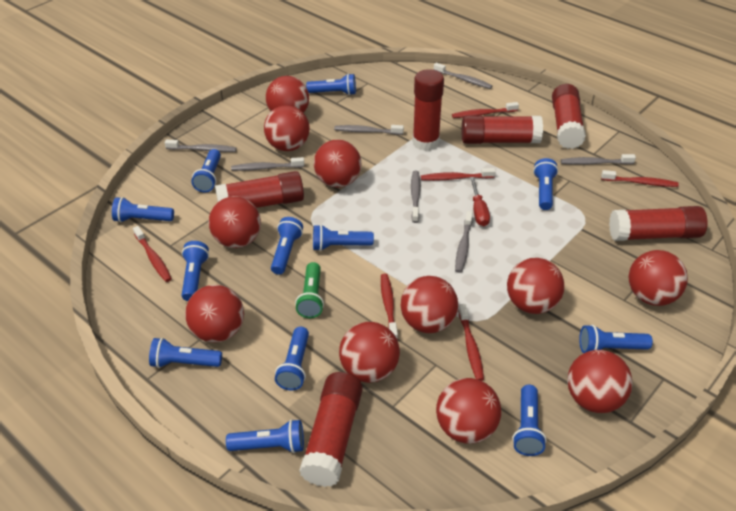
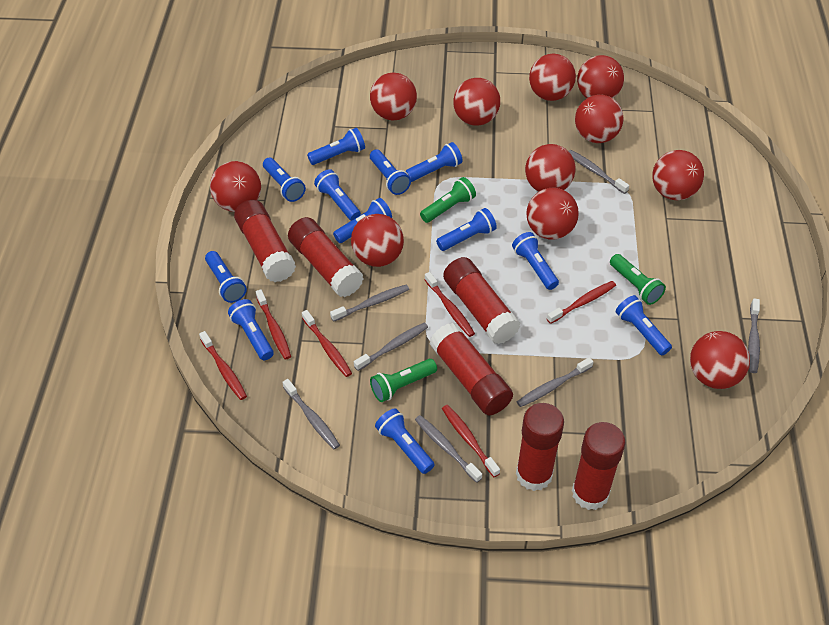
green flashlight: 1 -> 3
red screwdriver: 1 -> 0

